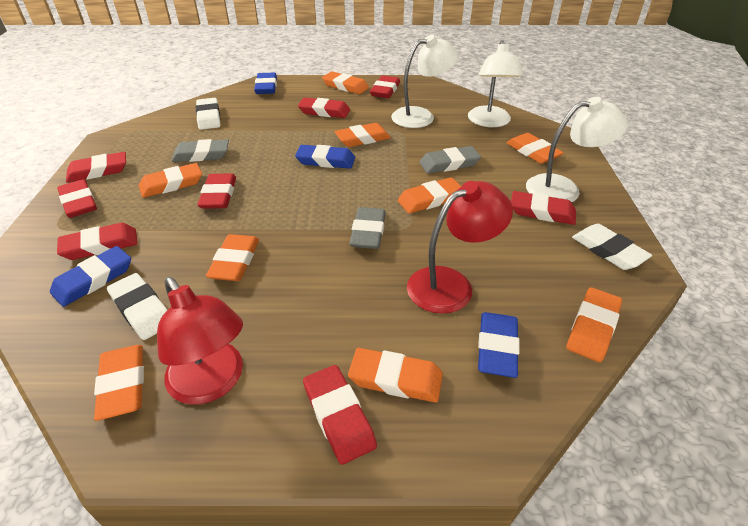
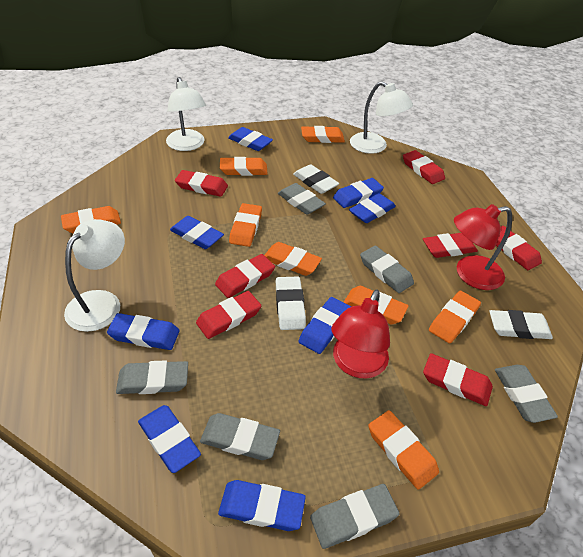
blue eraser: 4 -> 8
grey eraser: 3 -> 6
orange eraser: 9 -> 8
red eraser: 8 -> 7

